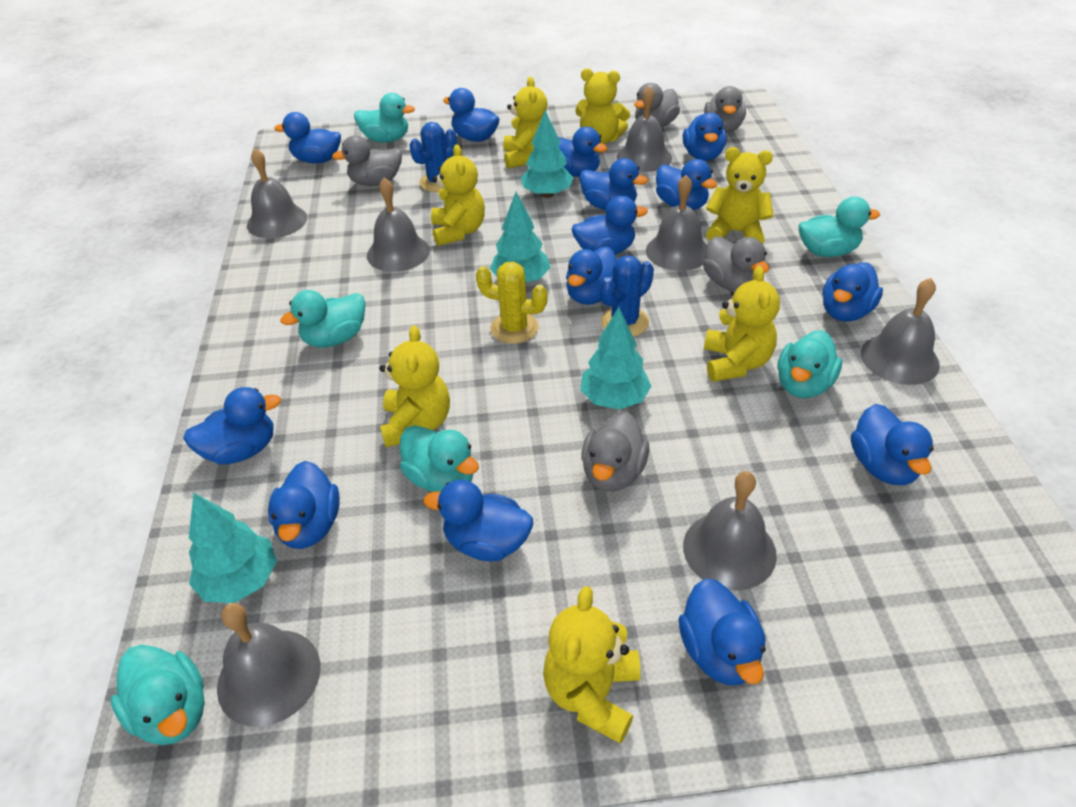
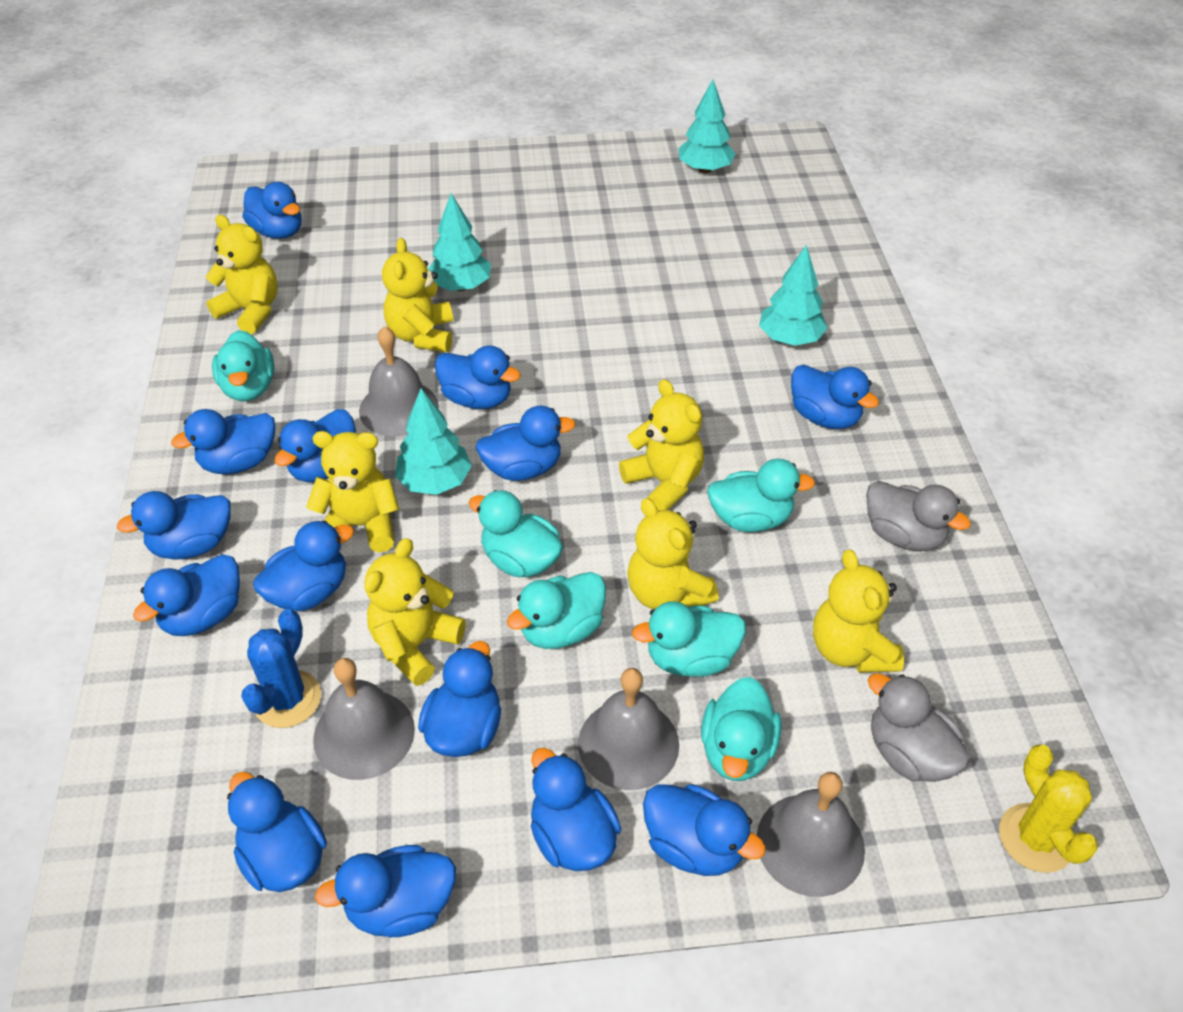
blue cactus: 2 -> 1
grey bell: 7 -> 4
grey duck: 5 -> 2

